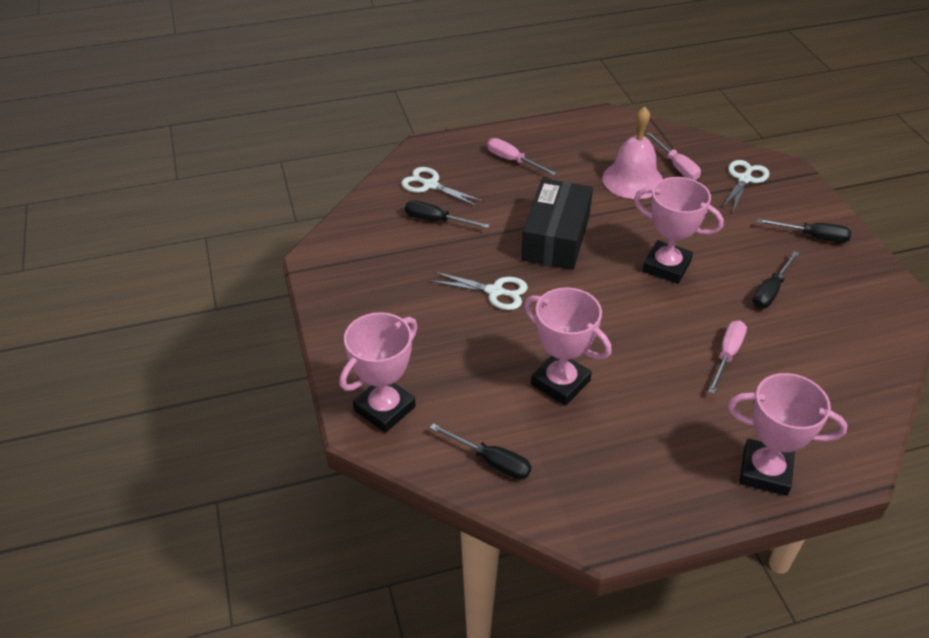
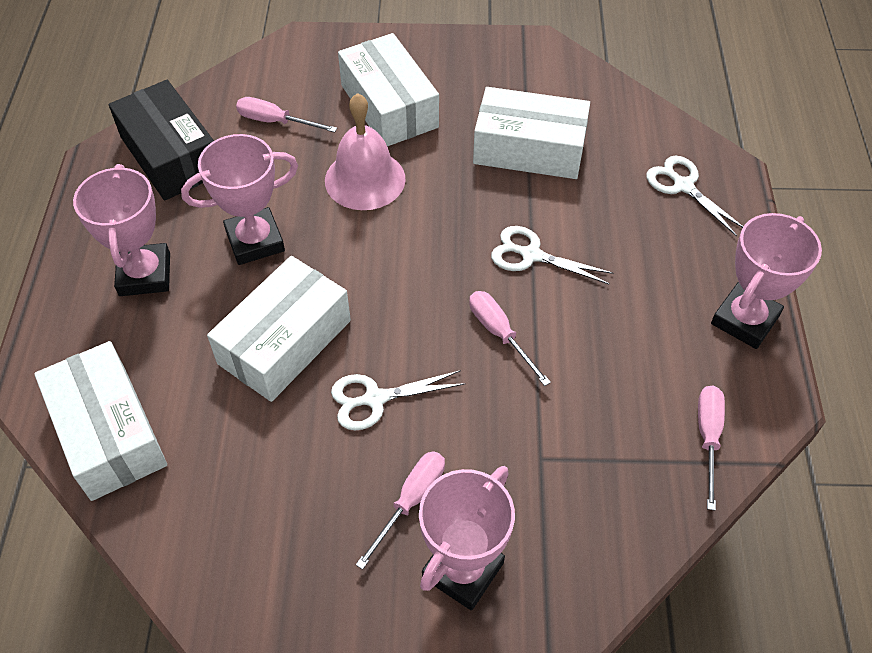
black screwdriver: 4 -> 0
pink screwdriver: 3 -> 4
white box: 0 -> 4

